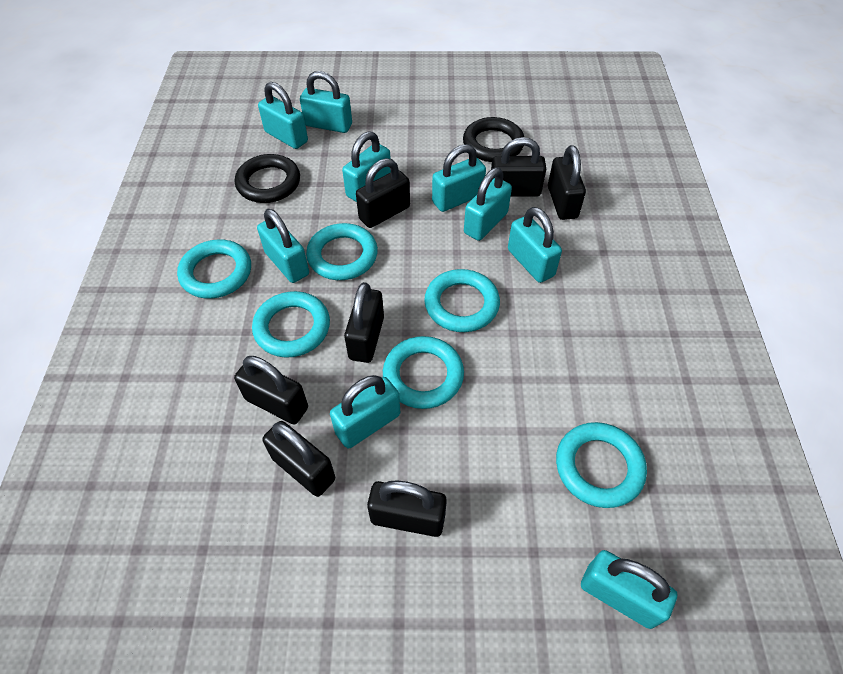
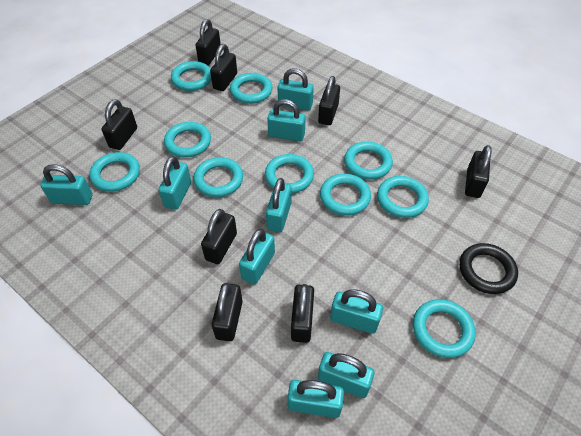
black padlock: 7 -> 8
black ring: 2 -> 1
turquoise ring: 6 -> 10

